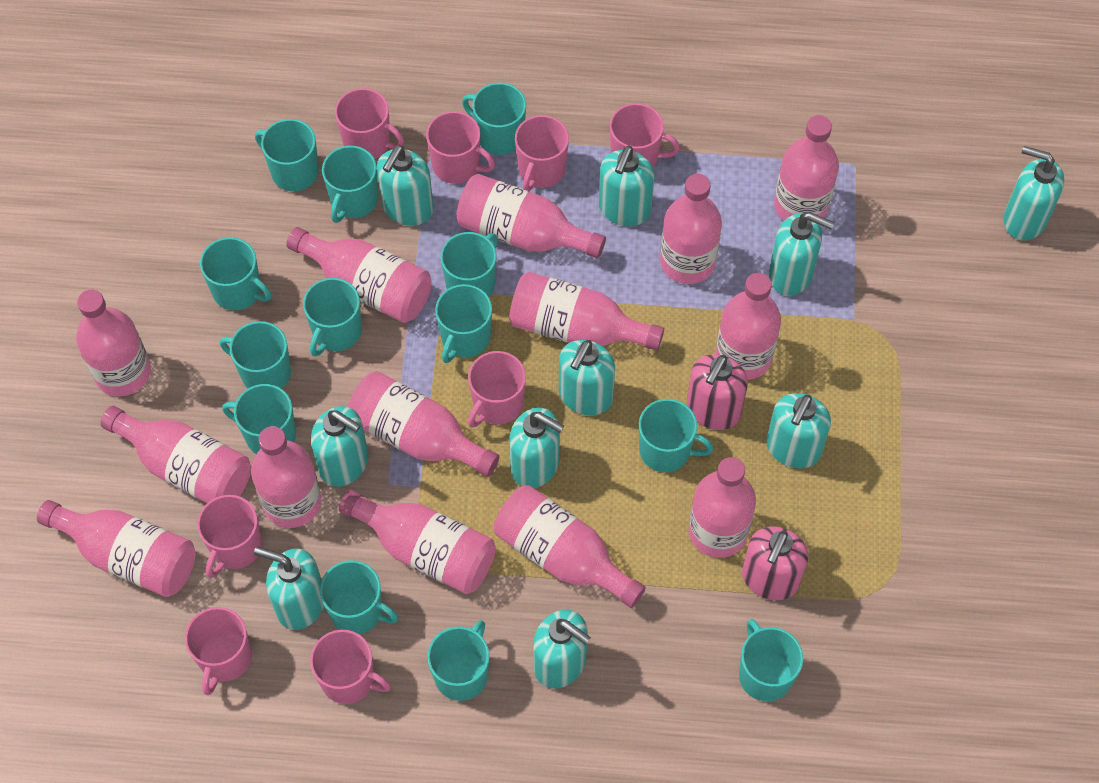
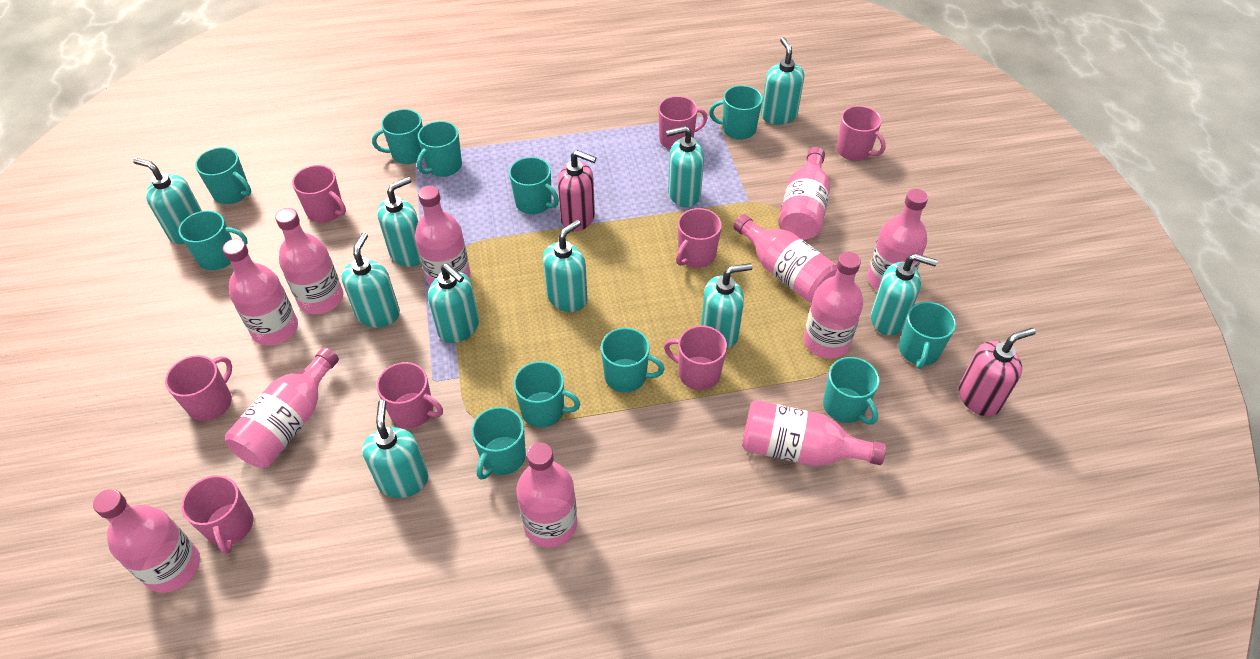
pink bottle: 14 -> 11
turquoise mug: 13 -> 11

